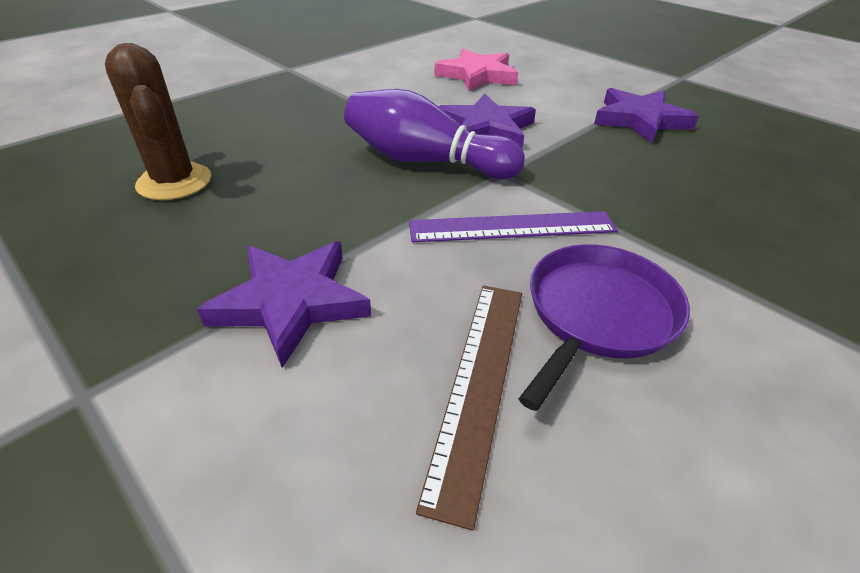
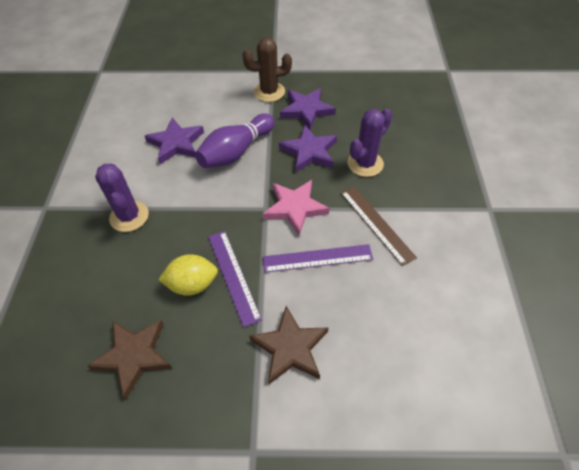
brown star: 0 -> 2
purple cactus: 0 -> 2
purple pan: 1 -> 0
purple ruler: 1 -> 2
yellow lemon: 0 -> 1

